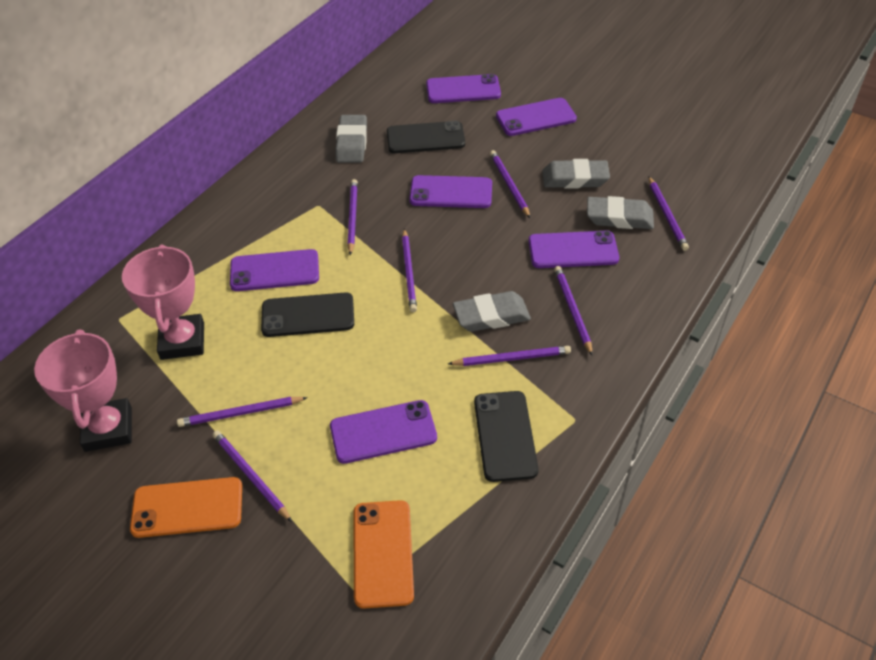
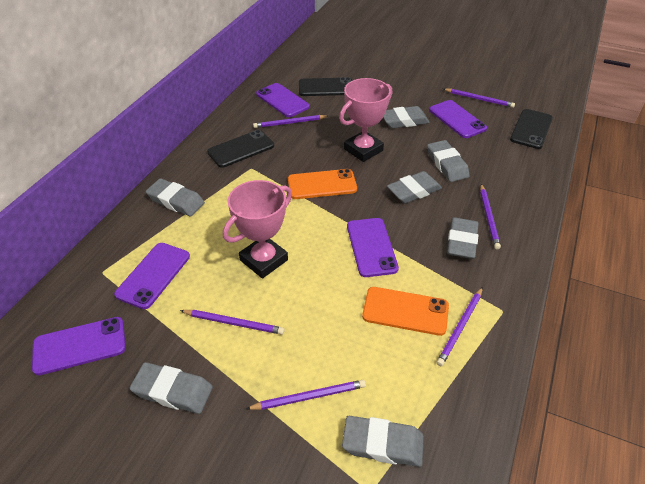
grey eraser: 4 -> 7
purple pencil: 8 -> 6
purple phone: 6 -> 5

